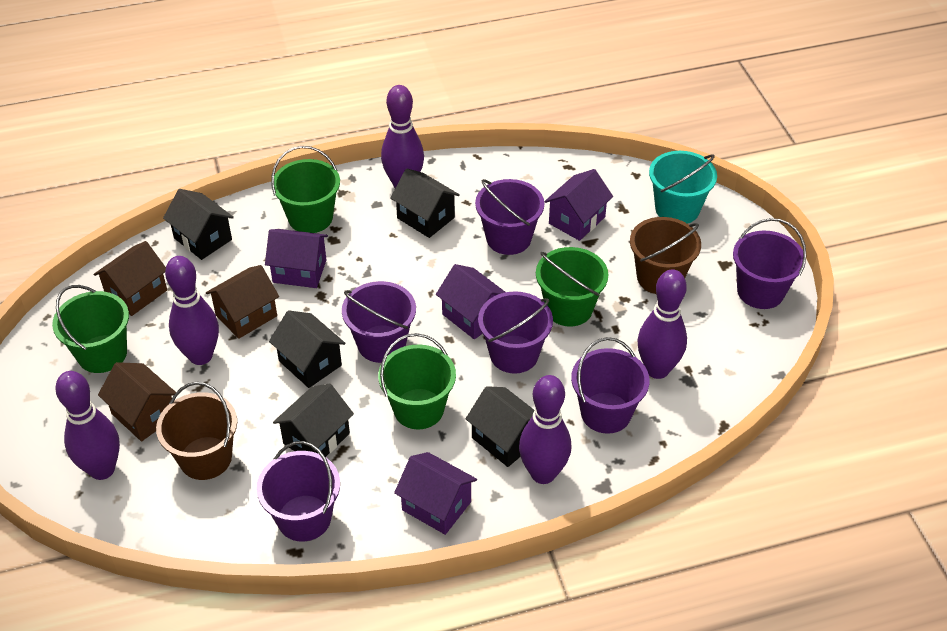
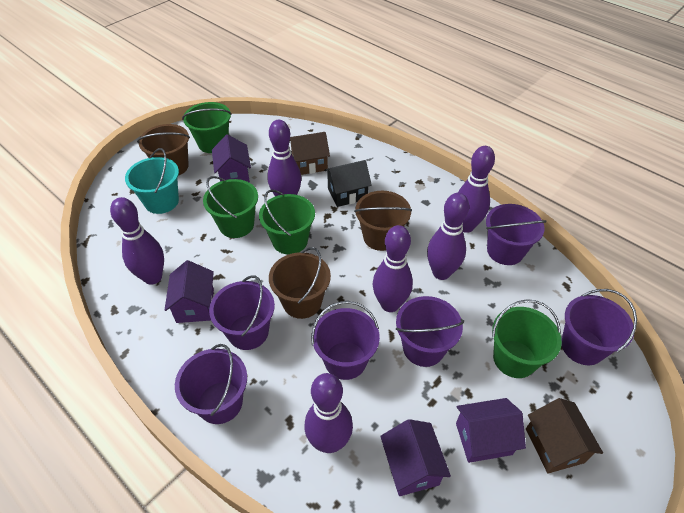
black house: 5 -> 1
brown bucket: 2 -> 3
brown house: 3 -> 2
purple bowling pin: 5 -> 6

